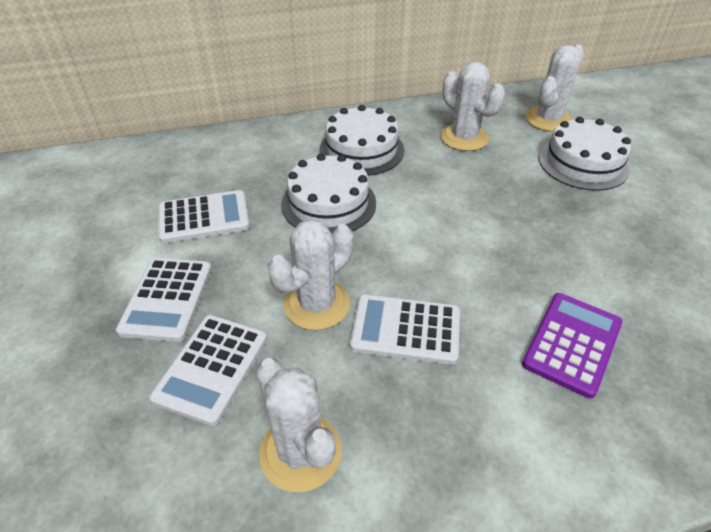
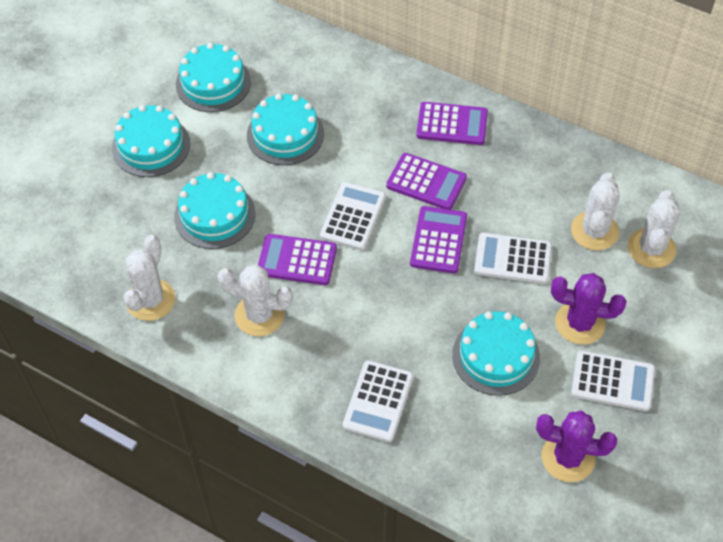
purple cactus: 0 -> 2
purple calculator: 1 -> 4
turquoise cake: 0 -> 5
white cake: 3 -> 0

